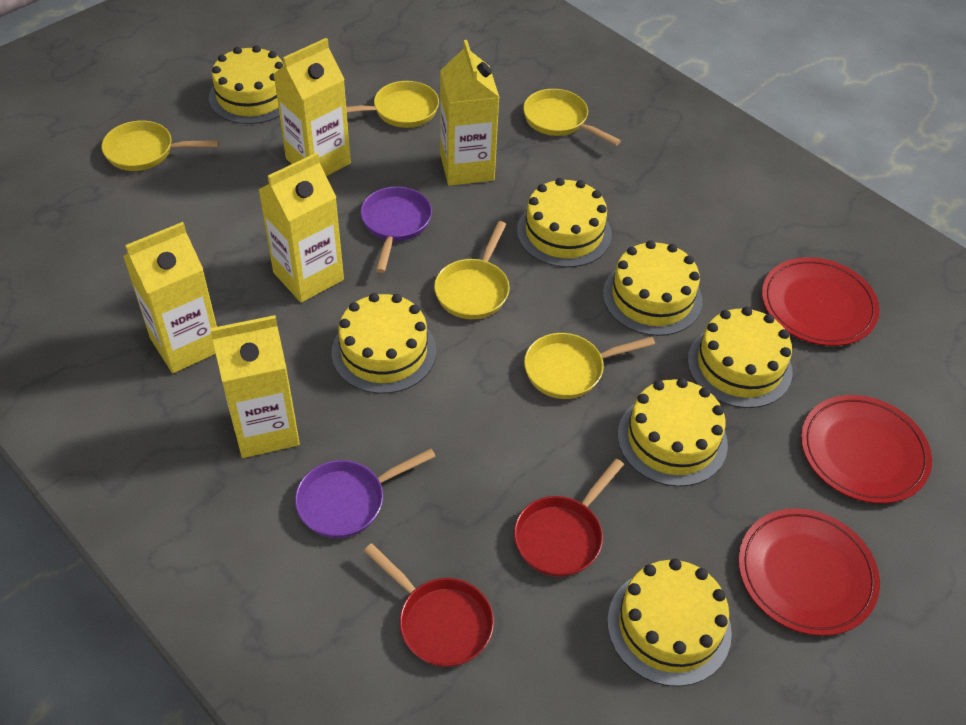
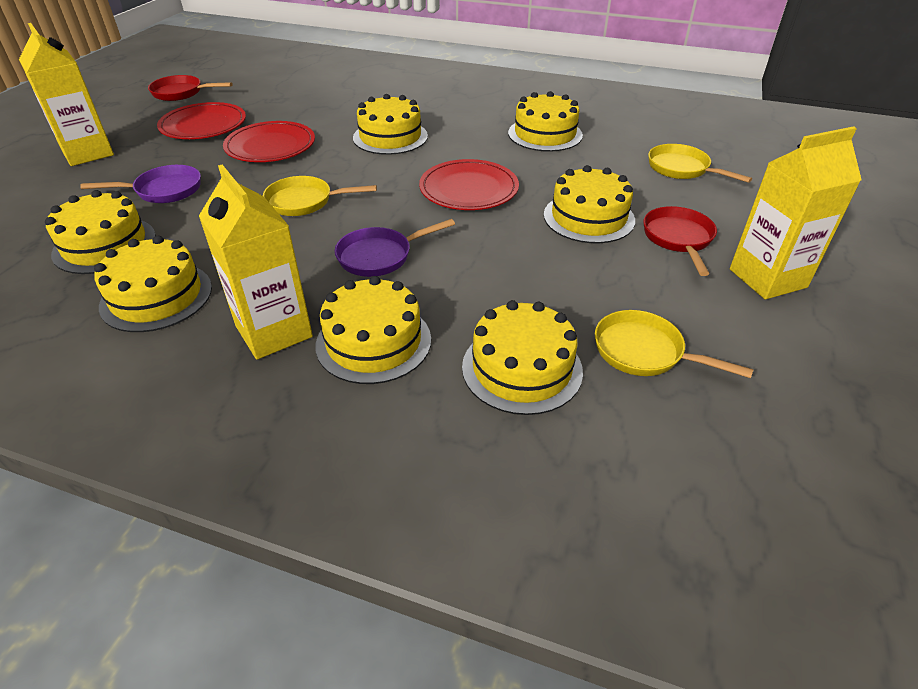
yellow carton: 5 -> 3
yellow pan: 5 -> 3

